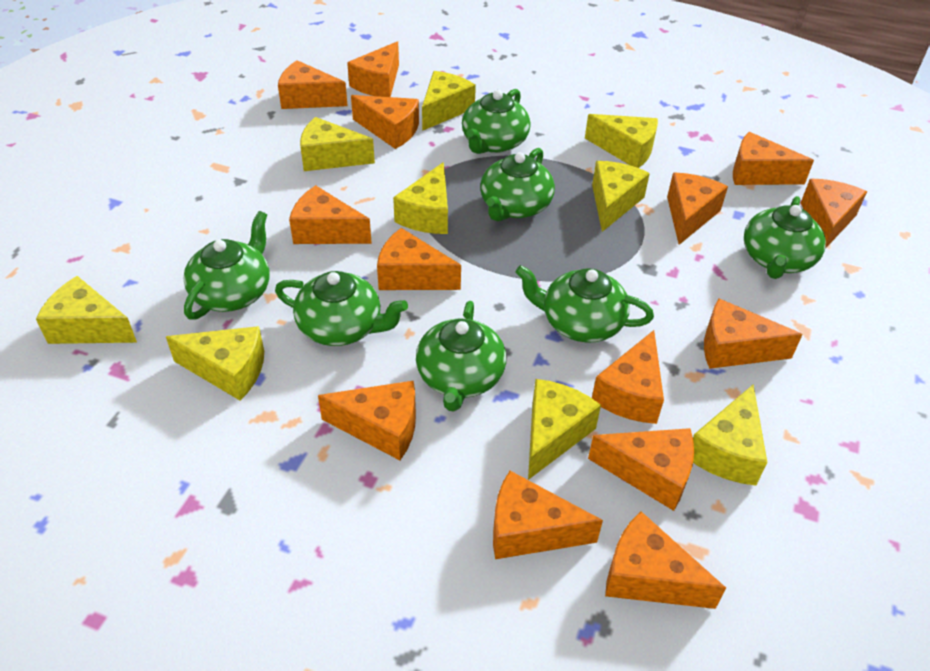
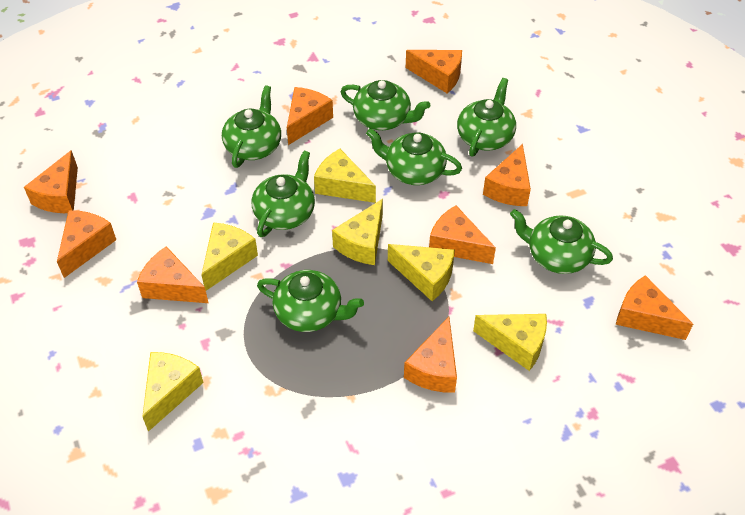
orange cheese: 14 -> 9
yellow cheese: 9 -> 6

